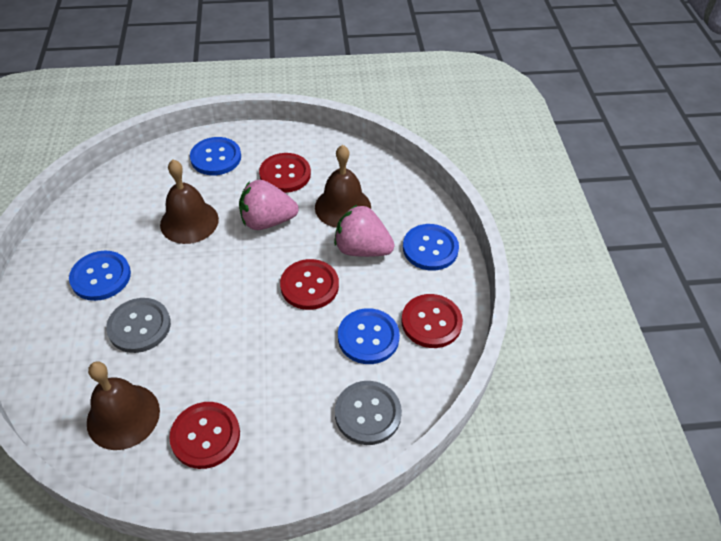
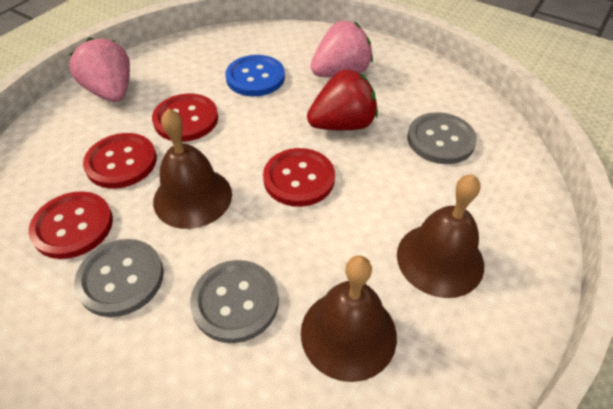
blue button: 4 -> 1
grey button: 2 -> 3
red strawberry: 0 -> 1

